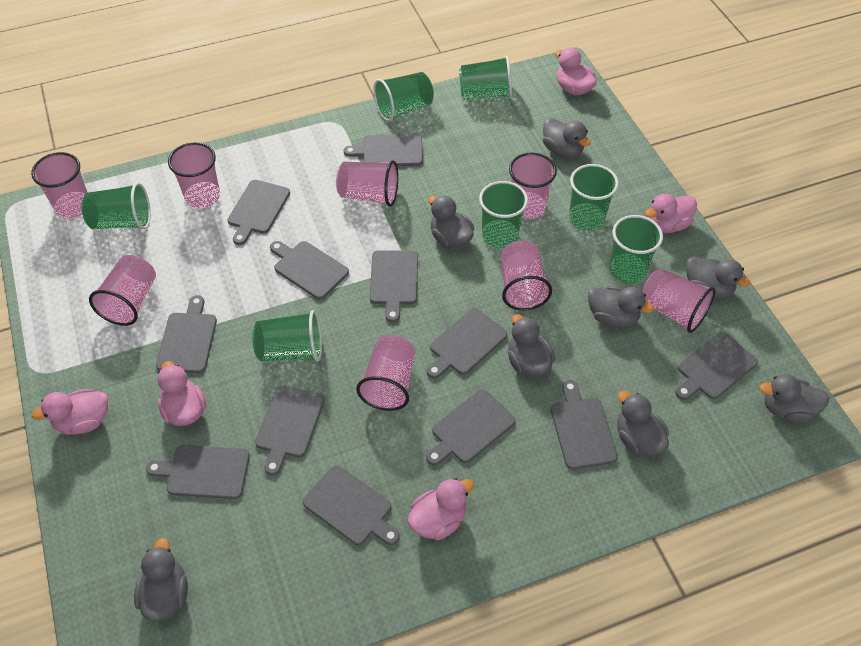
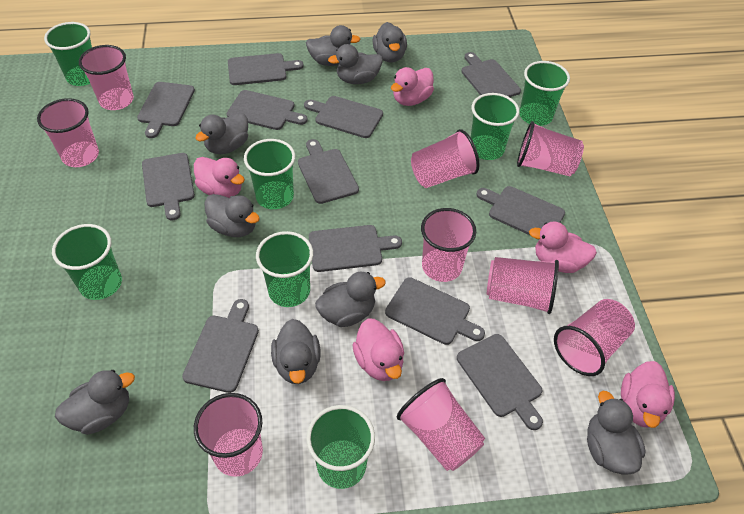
grey duck: 8 -> 9
pink cup: 8 -> 9

